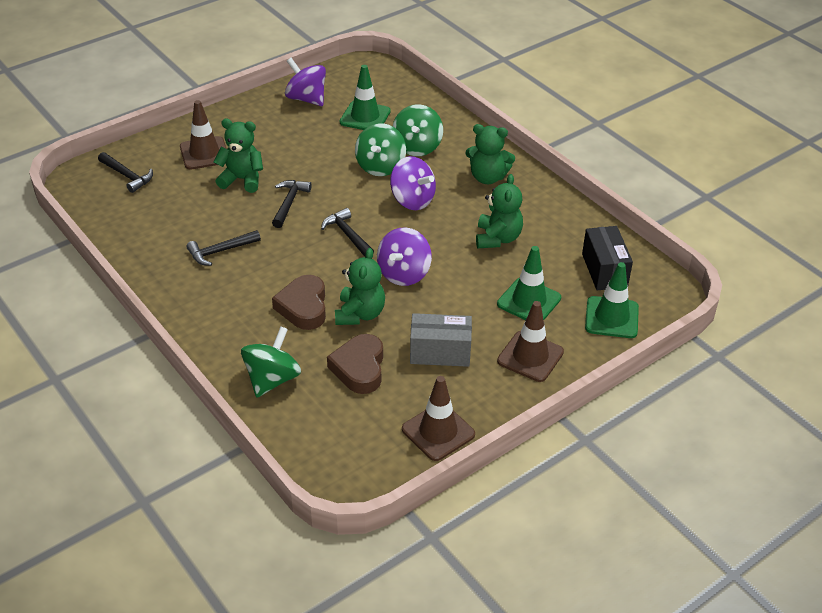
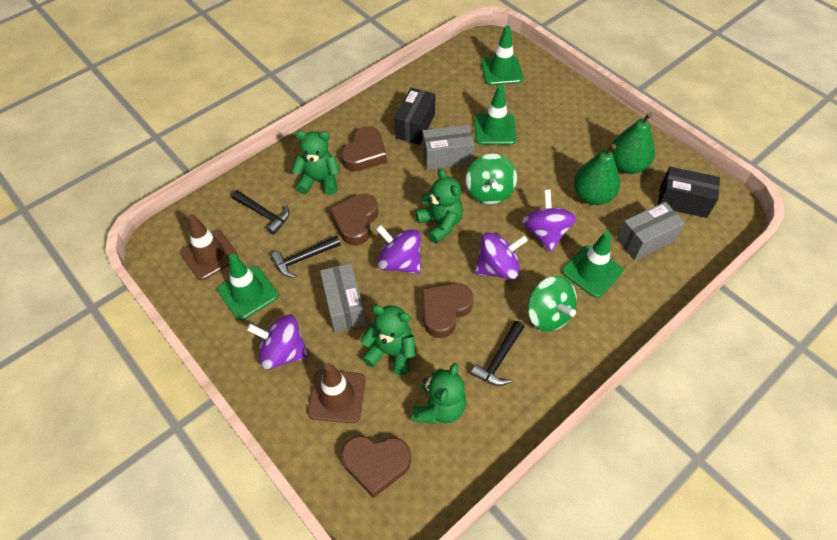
black box: 1 -> 2
black hammer: 4 -> 3
brown heart: 2 -> 4
brown traffic cone: 3 -> 2
green pear: 0 -> 2
green spinning top: 3 -> 2
green traffic cone: 3 -> 4
grey box: 1 -> 3
purple spinning top: 3 -> 4

